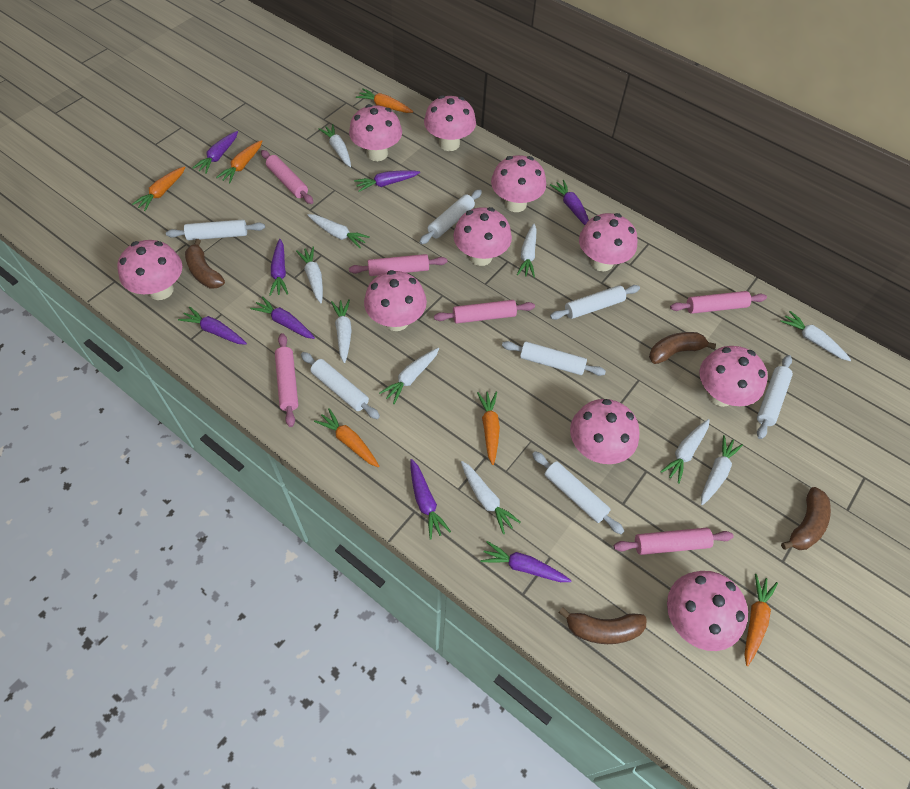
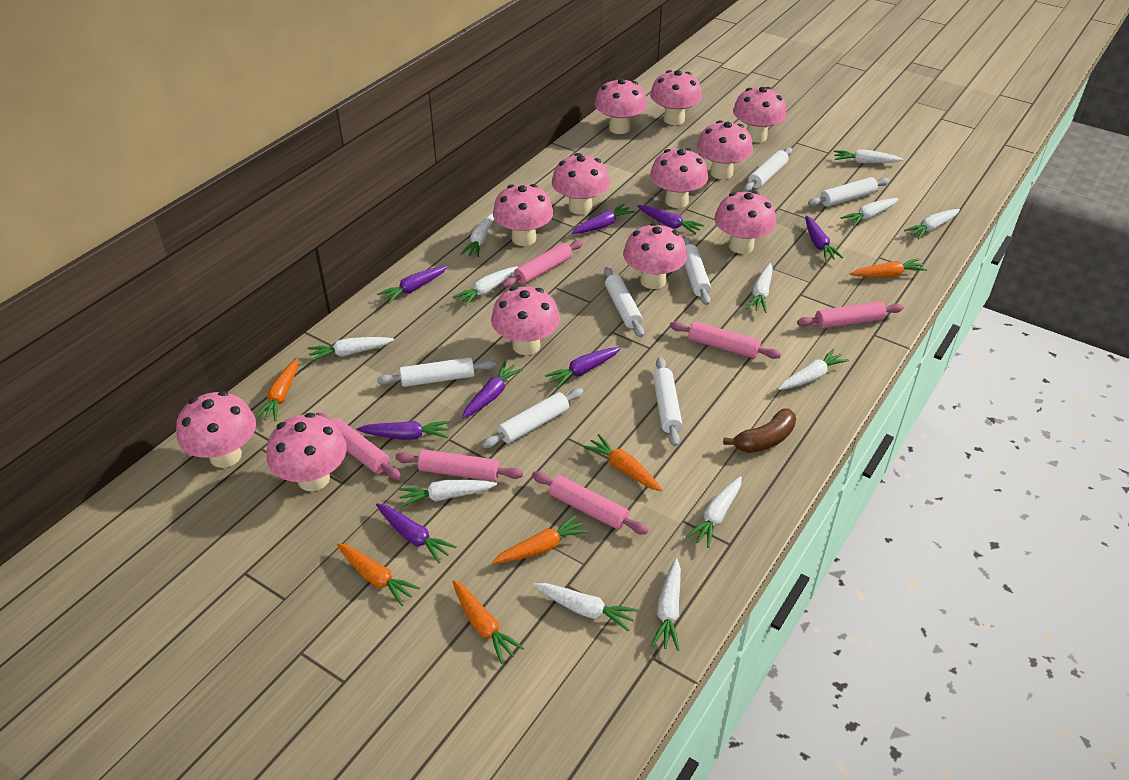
brown banana: 4 -> 1
pink mushroom: 10 -> 12
white carrot: 10 -> 12

